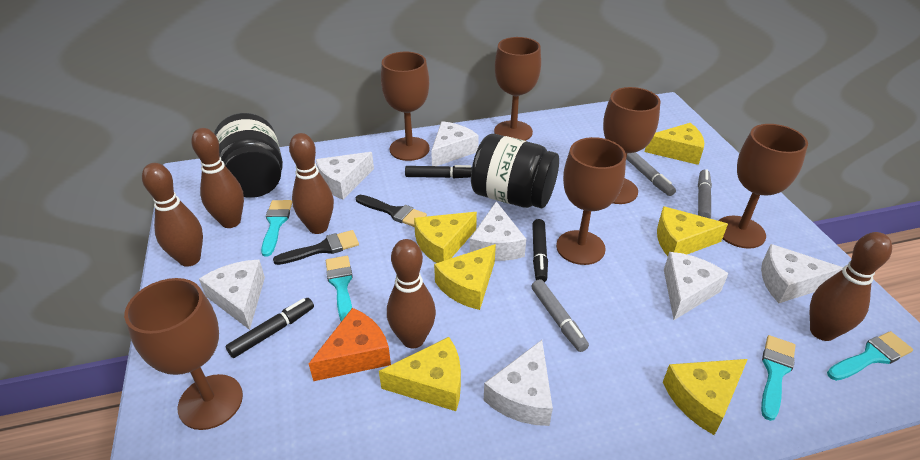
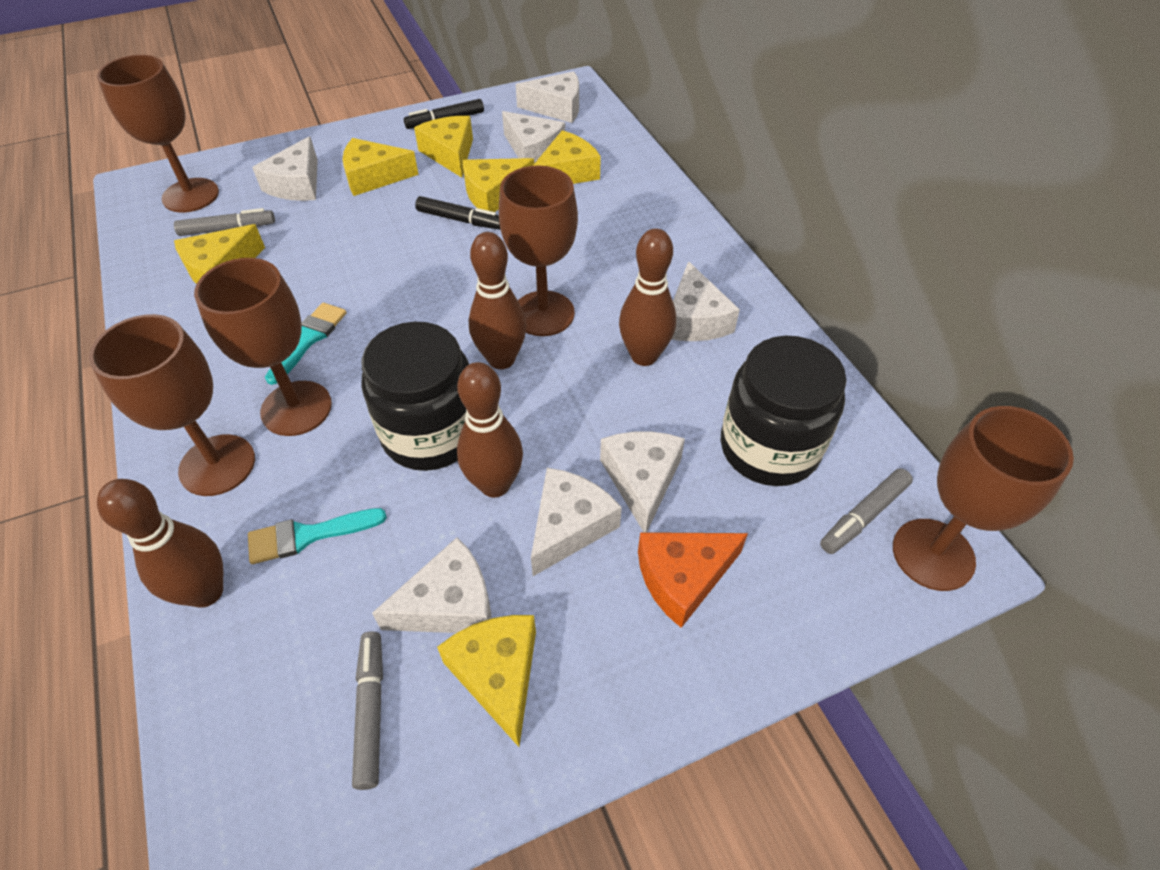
black brush: 2 -> 0
black marker: 3 -> 2
brown bowling pin: 5 -> 4
brown goblet: 6 -> 5
turquoise brush: 4 -> 2

